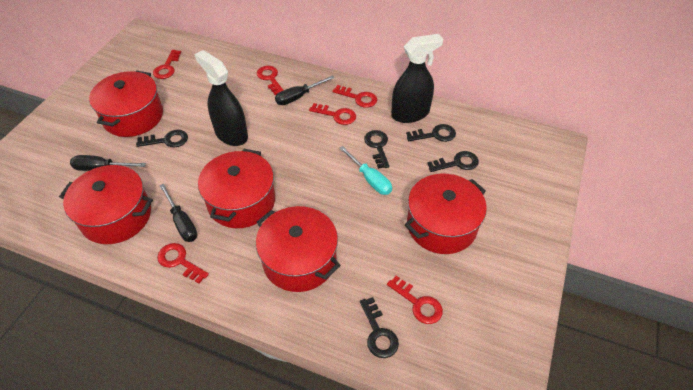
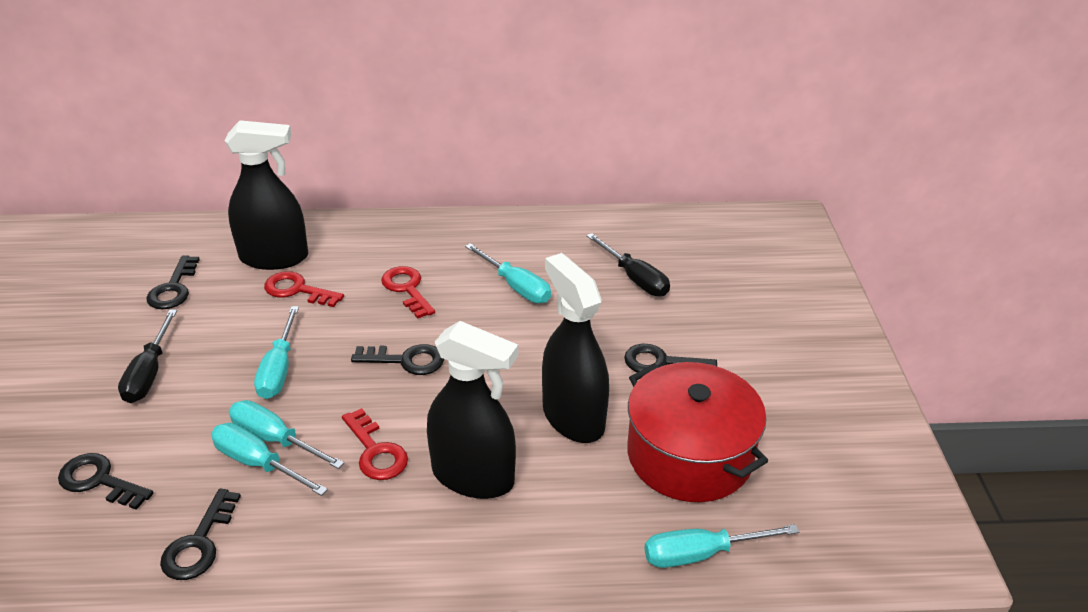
black screwdriver: 3 -> 2
black spray bottle: 2 -> 3
red key: 6 -> 3
red pot: 5 -> 1
turquoise screwdriver: 1 -> 5

